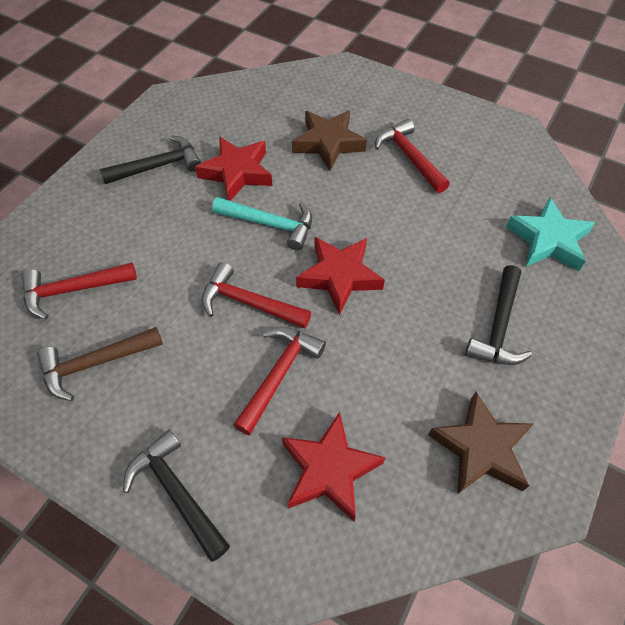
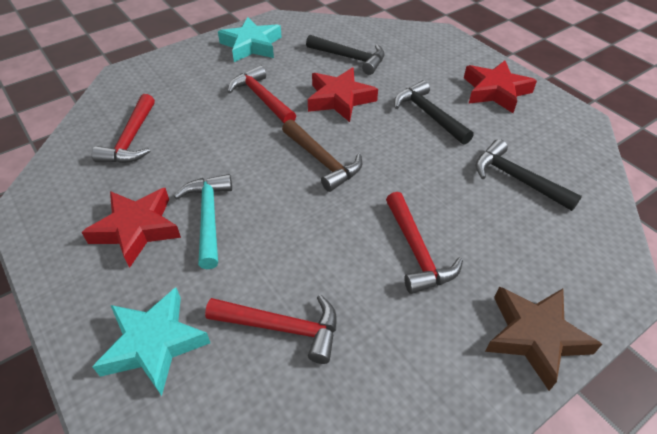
brown star: 2 -> 1
turquoise star: 1 -> 2

